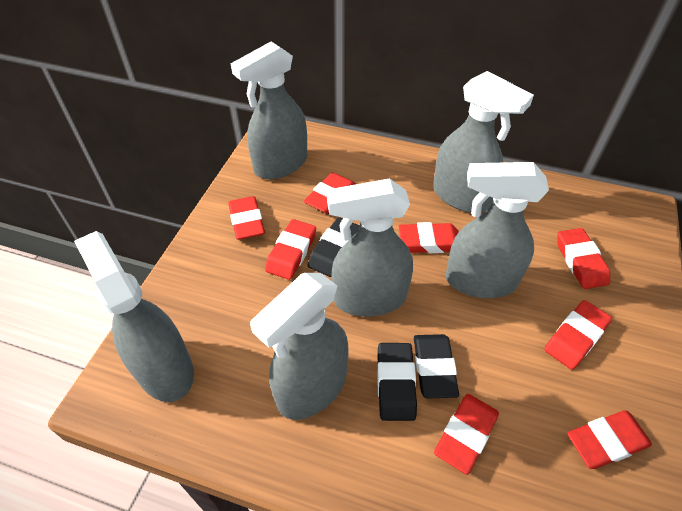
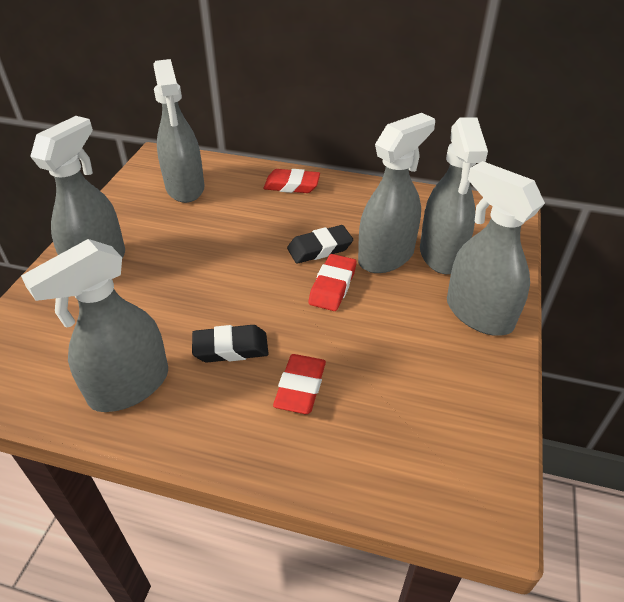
black eraser: 3 -> 2
red eraser: 8 -> 3

